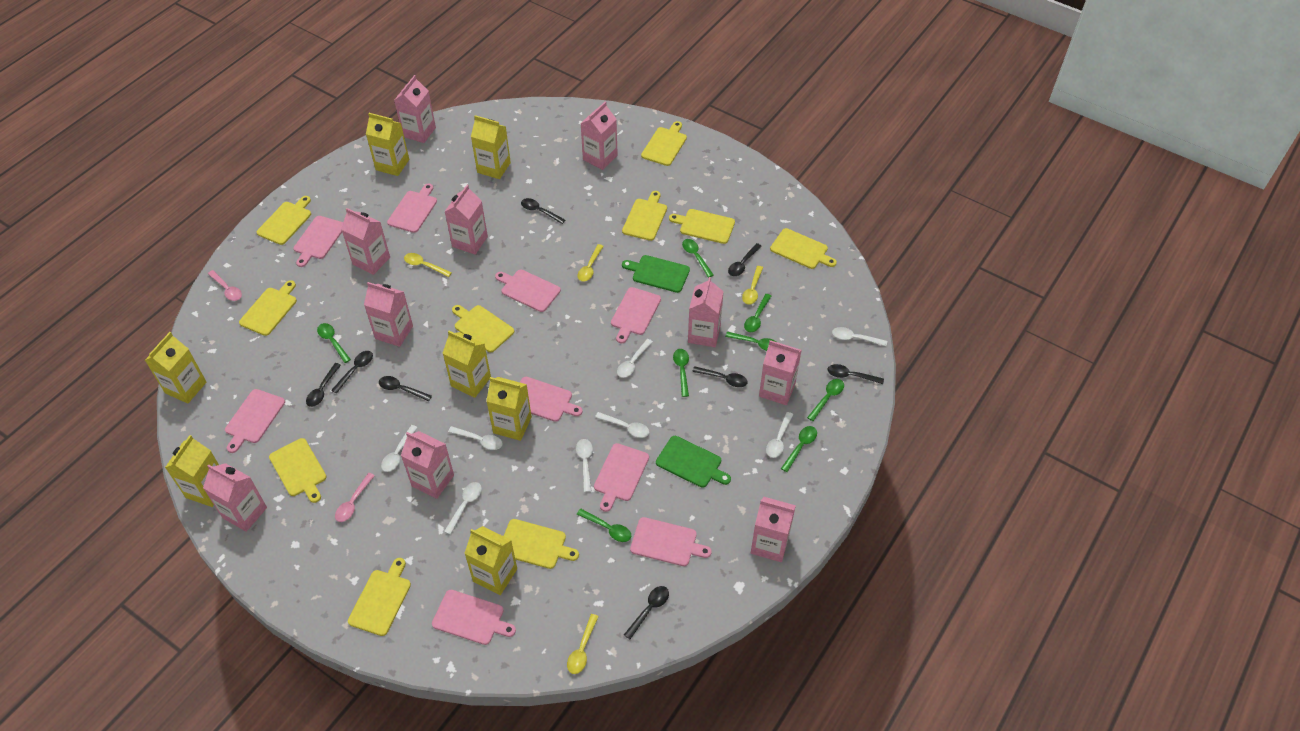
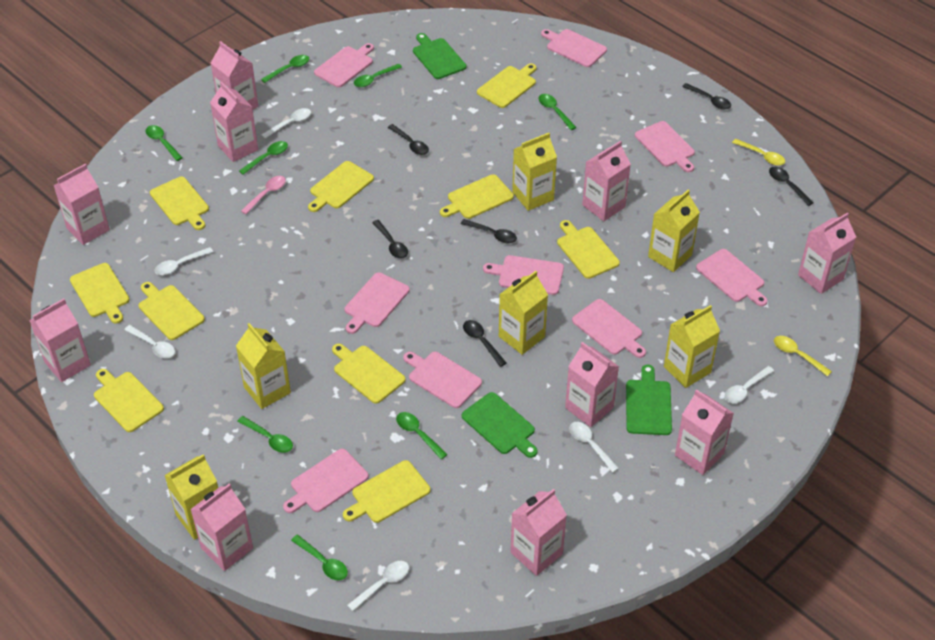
black spoon: 8 -> 6
green cutting board: 2 -> 3
pink spoon: 2 -> 1
white spoon: 8 -> 6
yellow carton: 7 -> 6
yellow spoon: 4 -> 2

